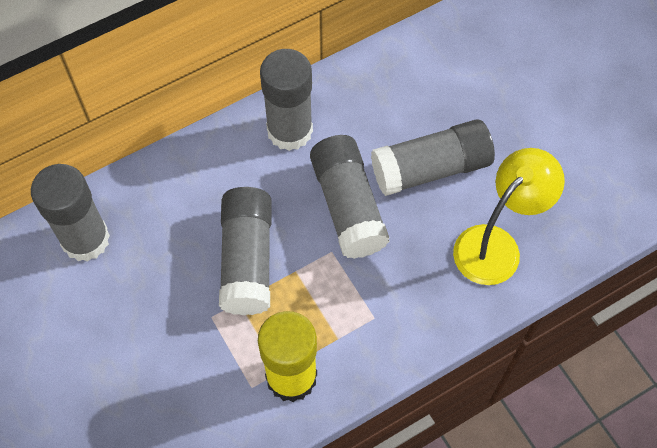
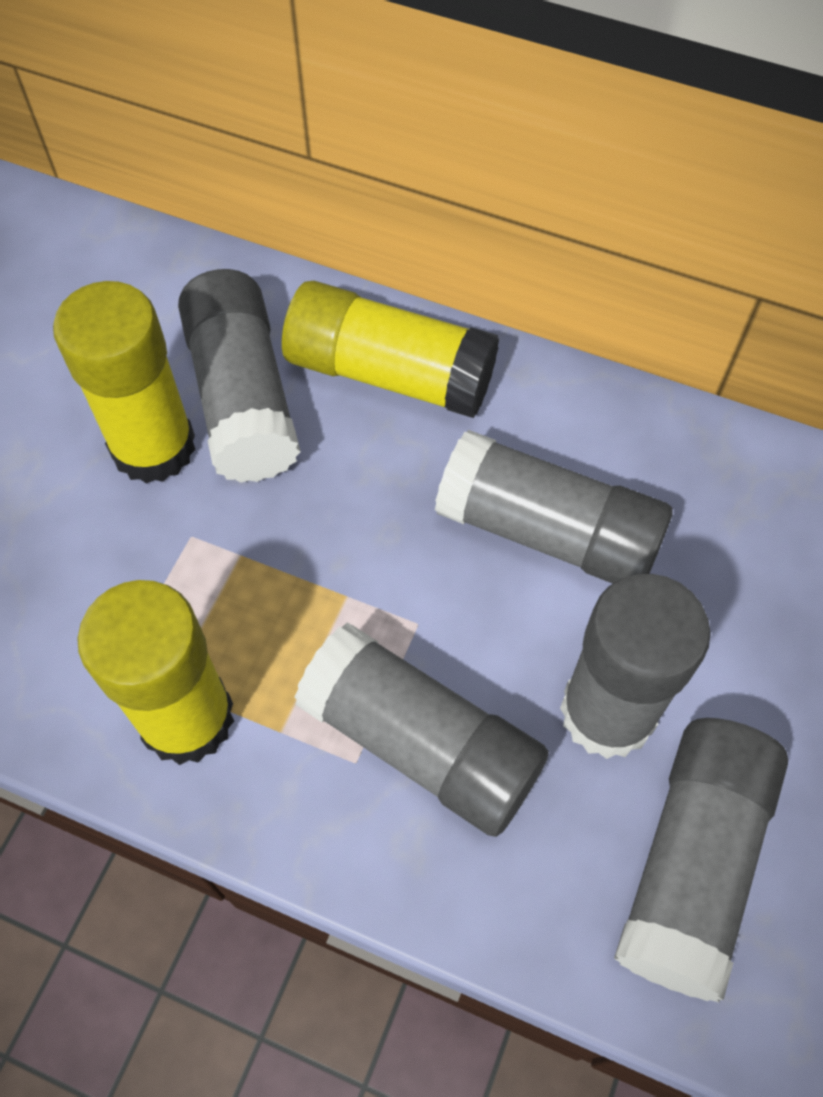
yellow glue stick: 1 -> 3
yellow lamp: 1 -> 0

